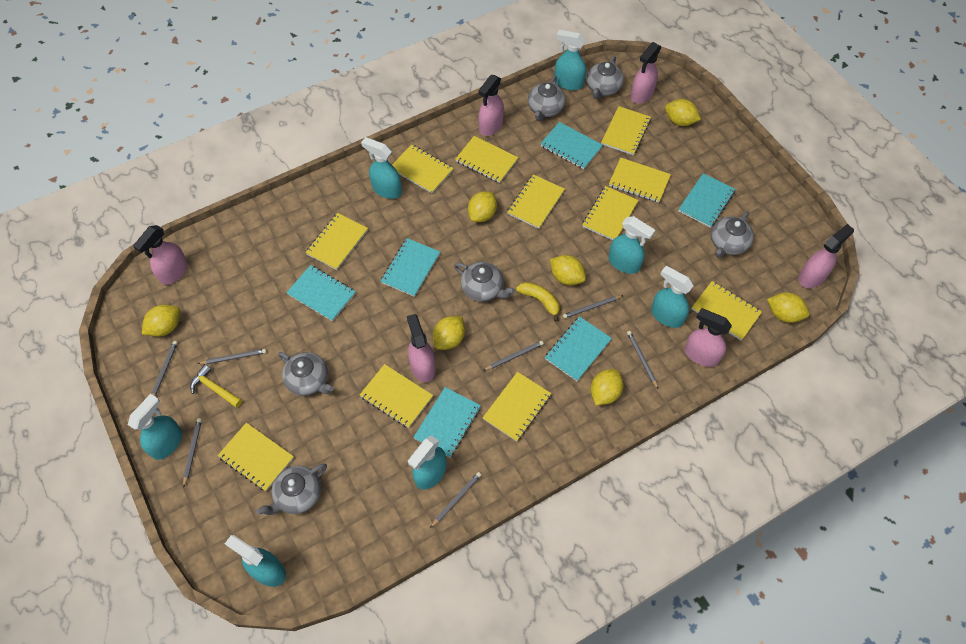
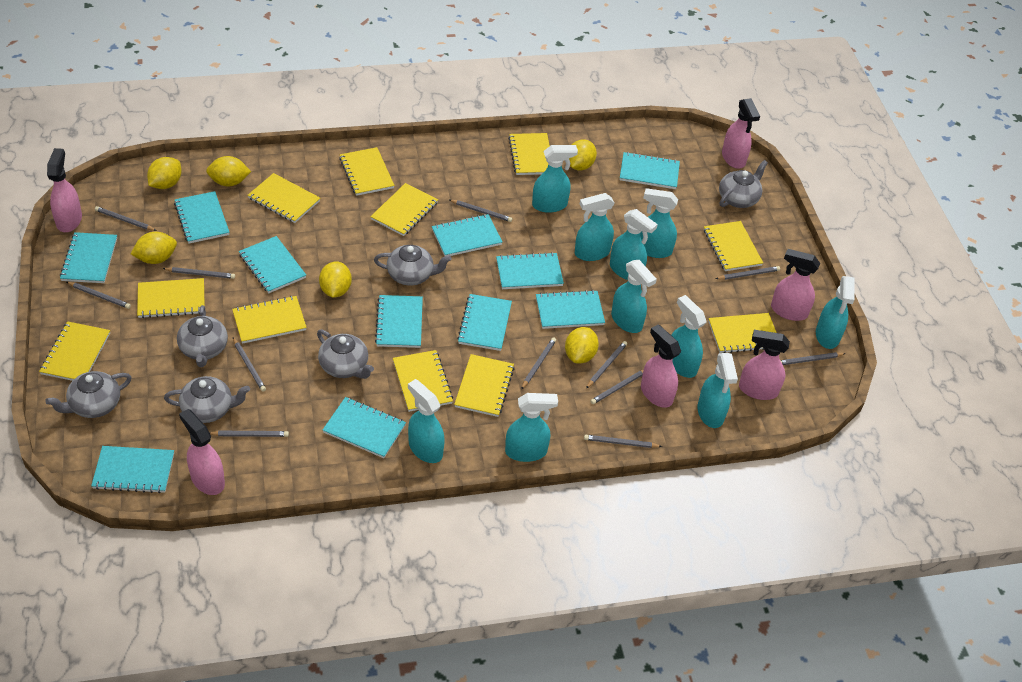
grey pencil: 7 -> 12
turquoise notebook: 6 -> 11
turquoise spray bottle: 7 -> 10
yellow banana: 1 -> 0
yellow hammer: 1 -> 0
yellow lemon: 7 -> 6

